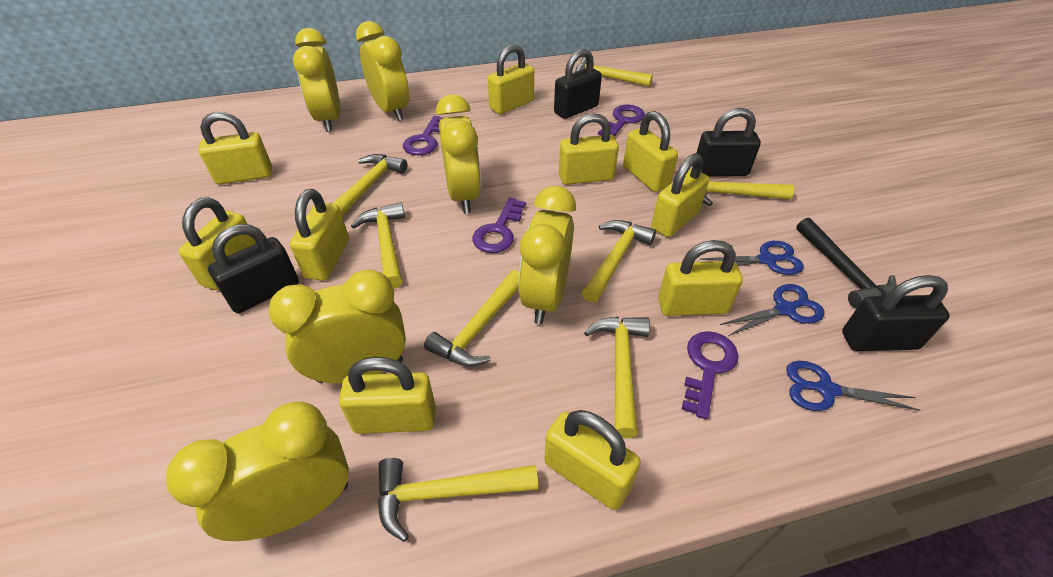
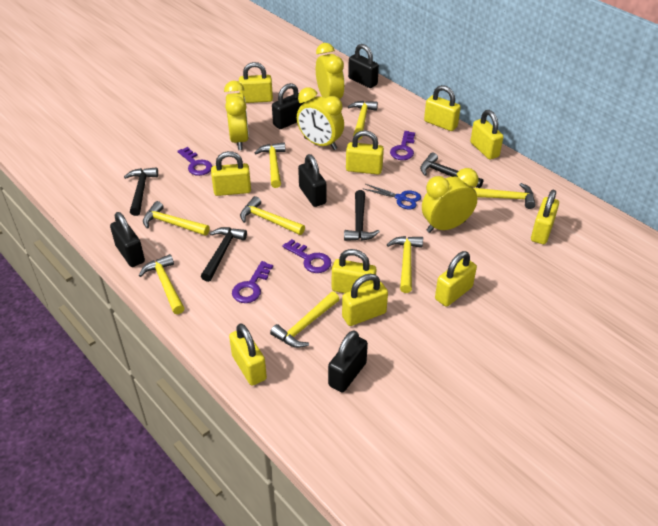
black hammer: 1 -> 4
black padlock: 4 -> 5
blue scissors: 3 -> 1
yellow clock: 6 -> 4

